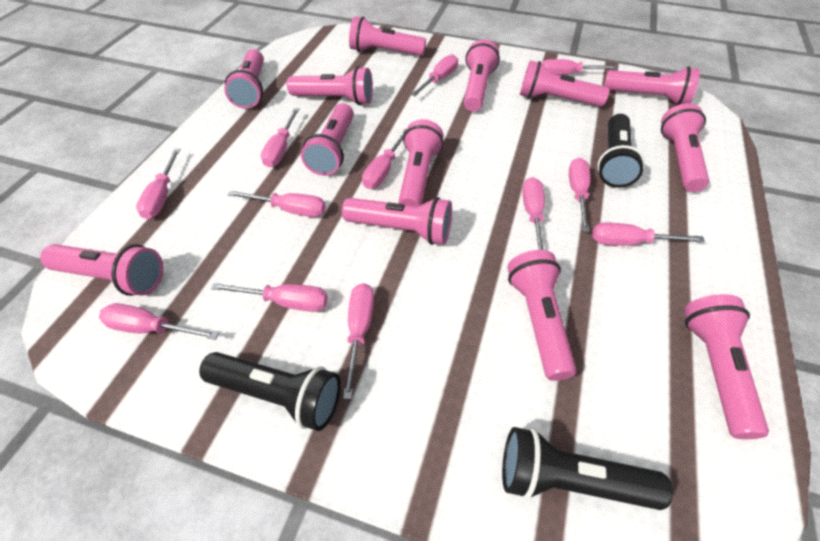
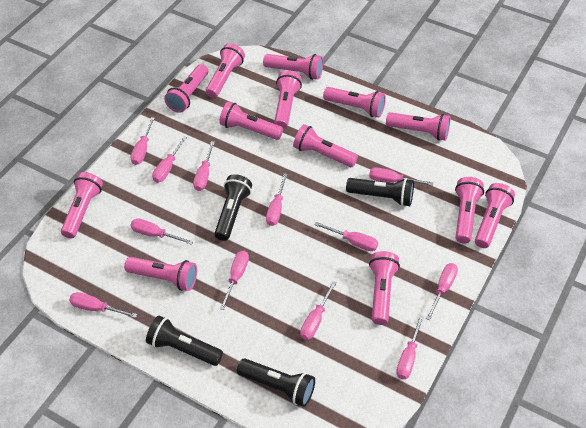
black flashlight: 3 -> 4

